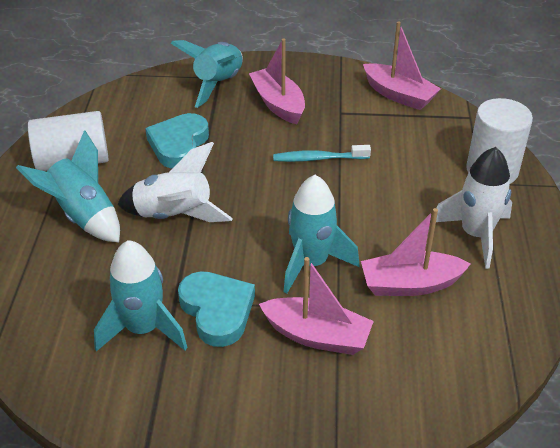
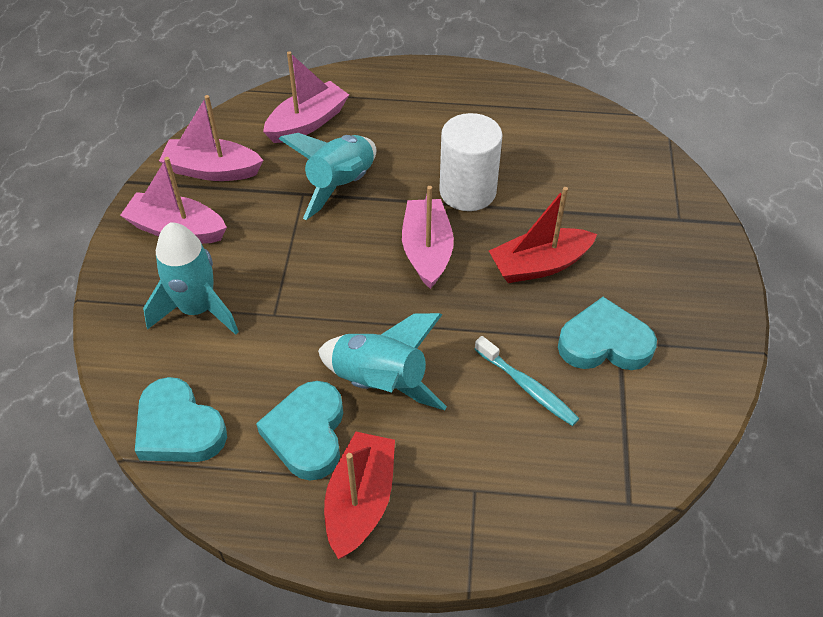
red boat: 0 -> 2
turquoise heart: 2 -> 3
turquoise rocket: 4 -> 3
white cylinder: 2 -> 1
white rocket: 2 -> 0

